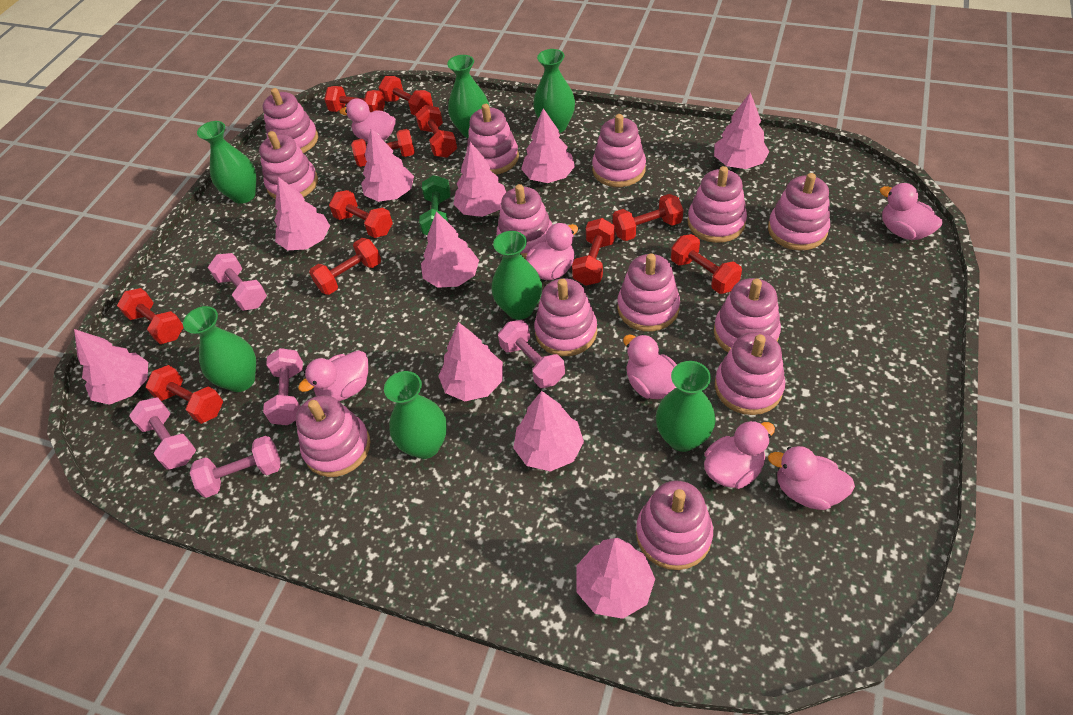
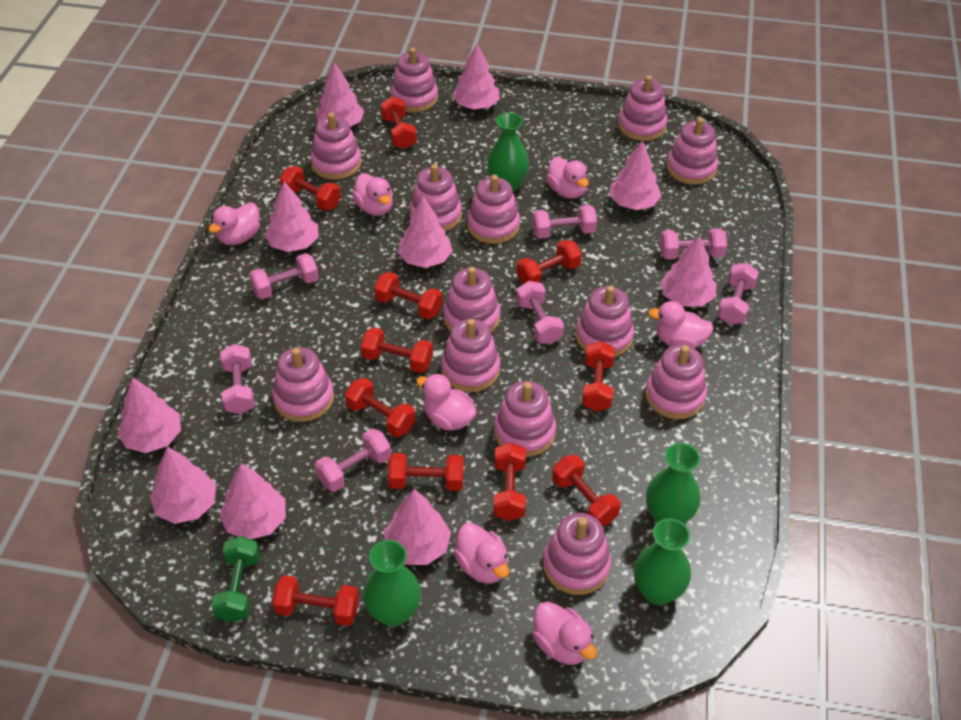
green vase: 7 -> 4
pink dumbbell: 5 -> 7

